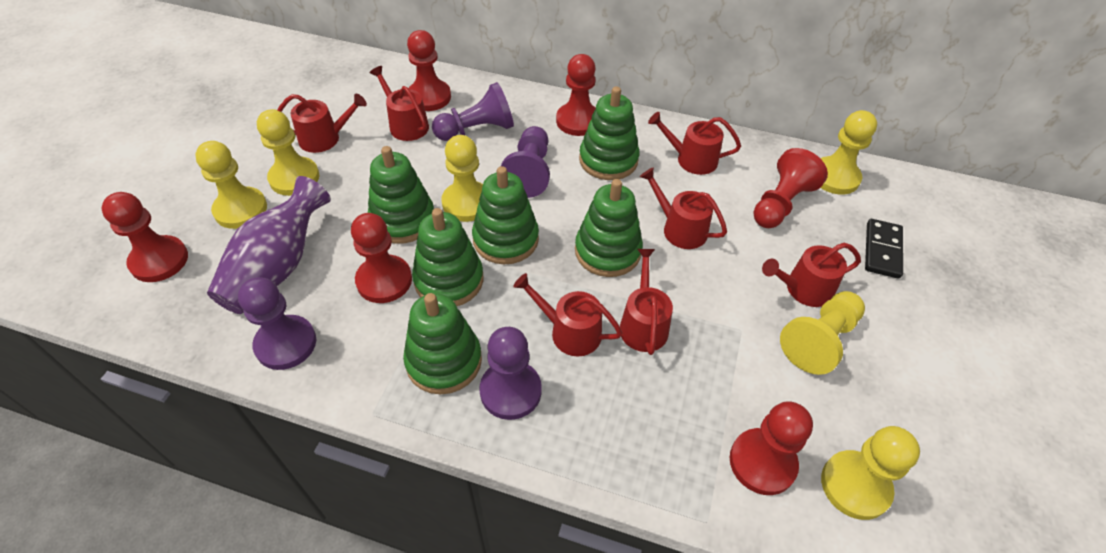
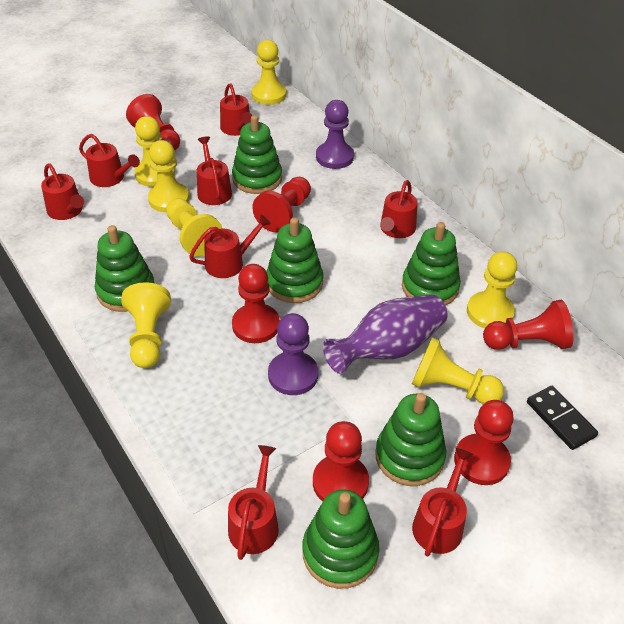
purple pawn: 4 -> 2
red watering can: 7 -> 8
yellow pawn: 6 -> 7

